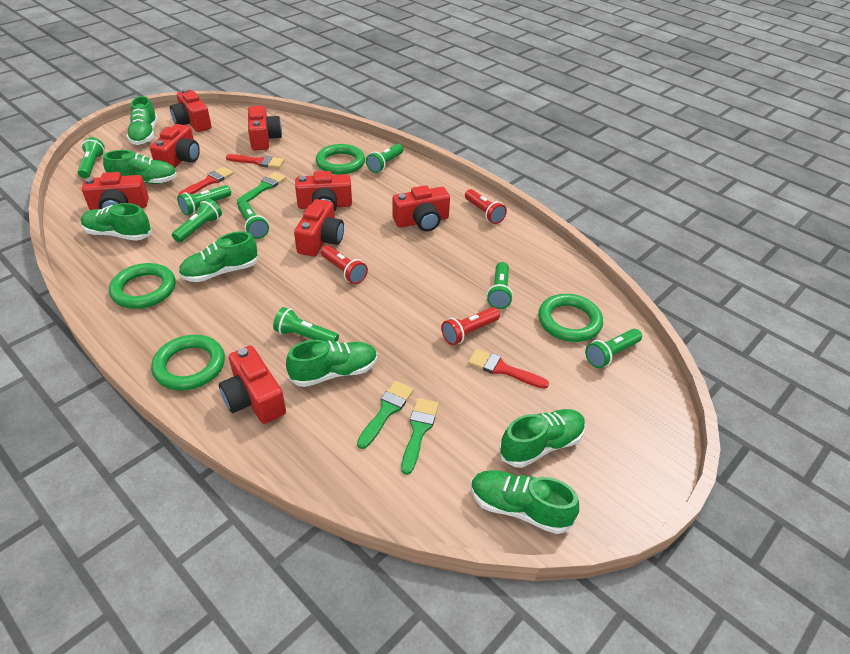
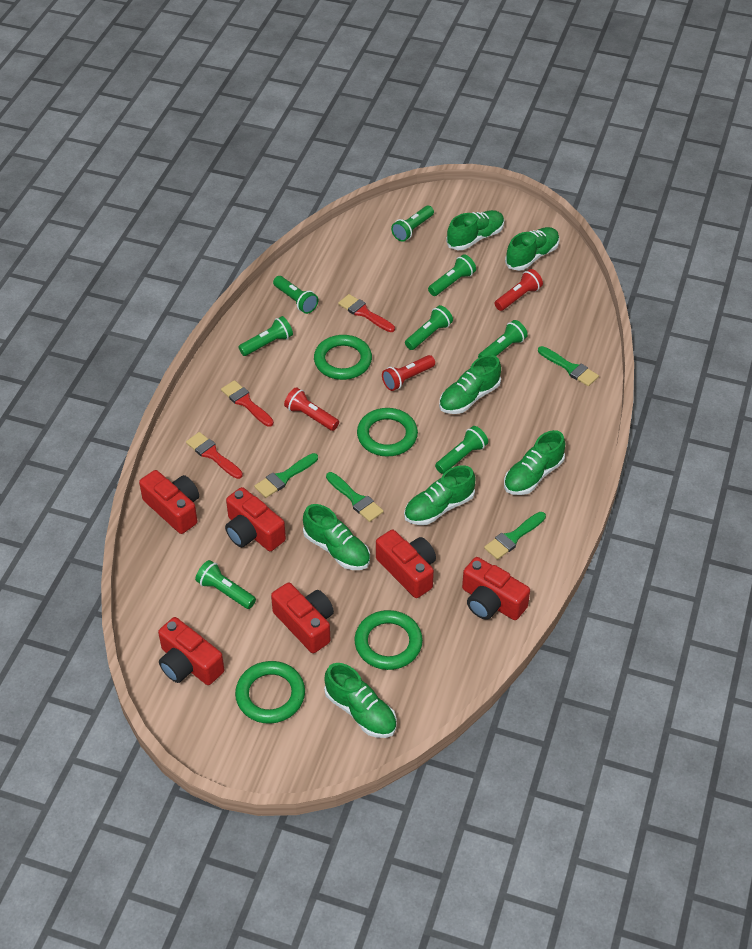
green brush: 3 -> 4
red camera: 8 -> 6

